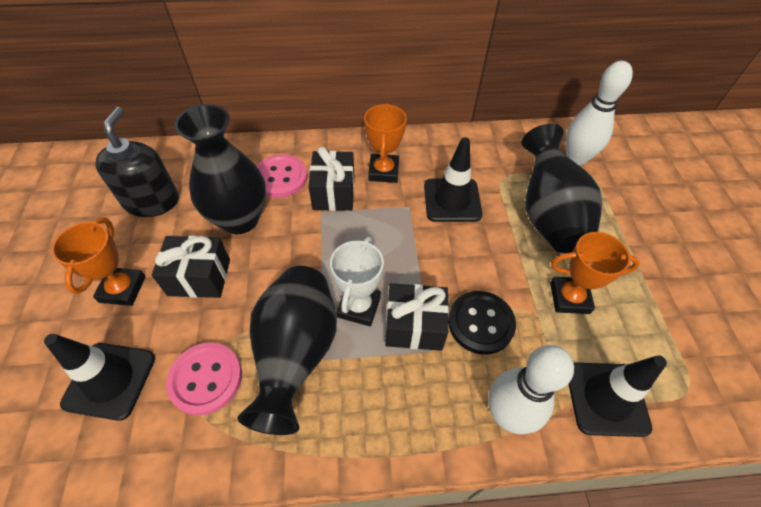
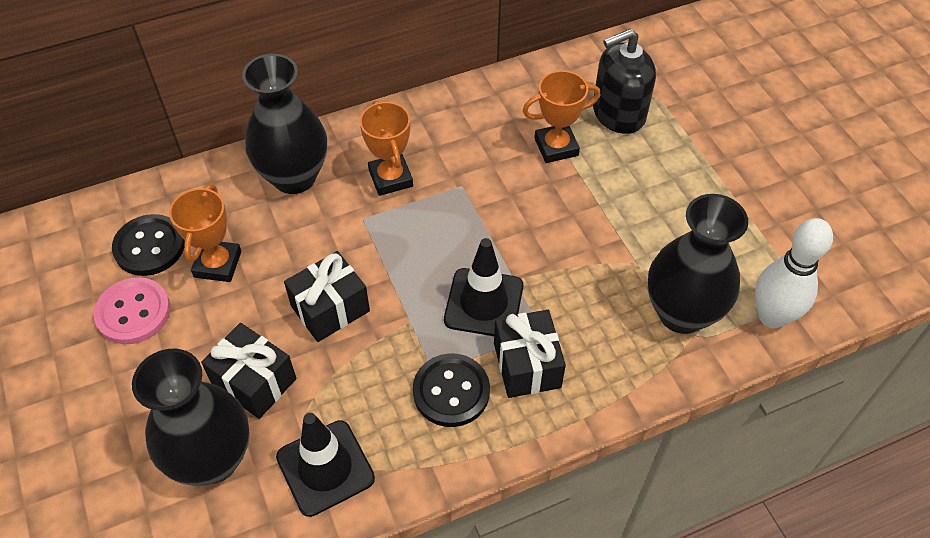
black button: 1 -> 2
black traffic cone: 3 -> 2
pink button: 2 -> 1
white bowling pin: 2 -> 1
white trophy: 1 -> 0

